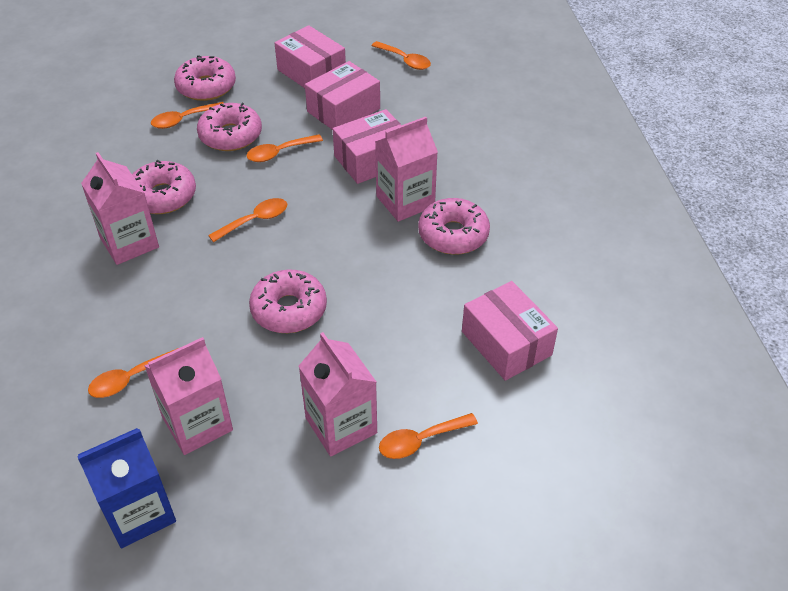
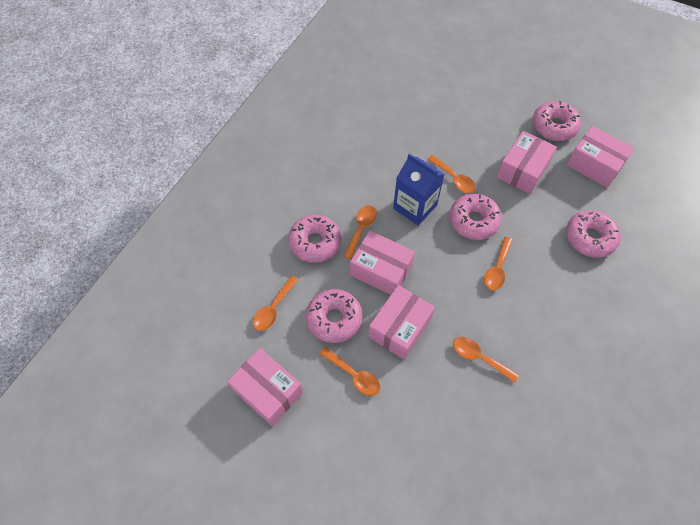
pink box: 4 -> 5
pink carton: 4 -> 0

